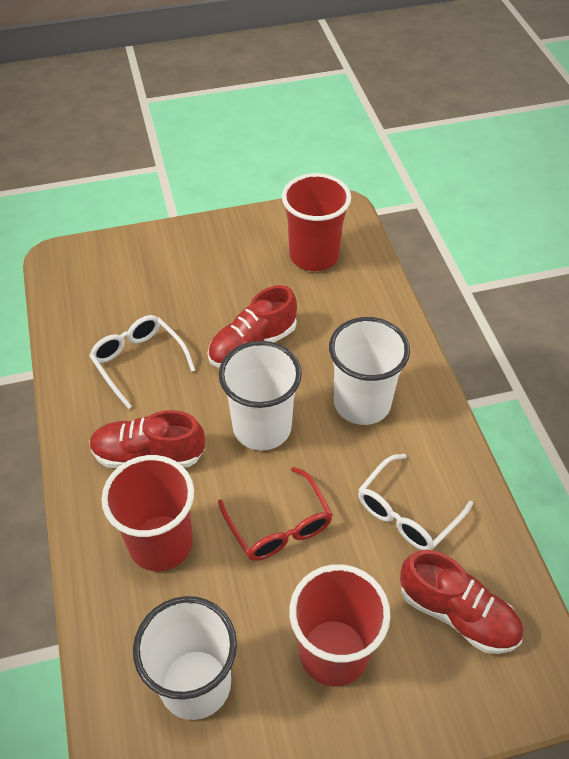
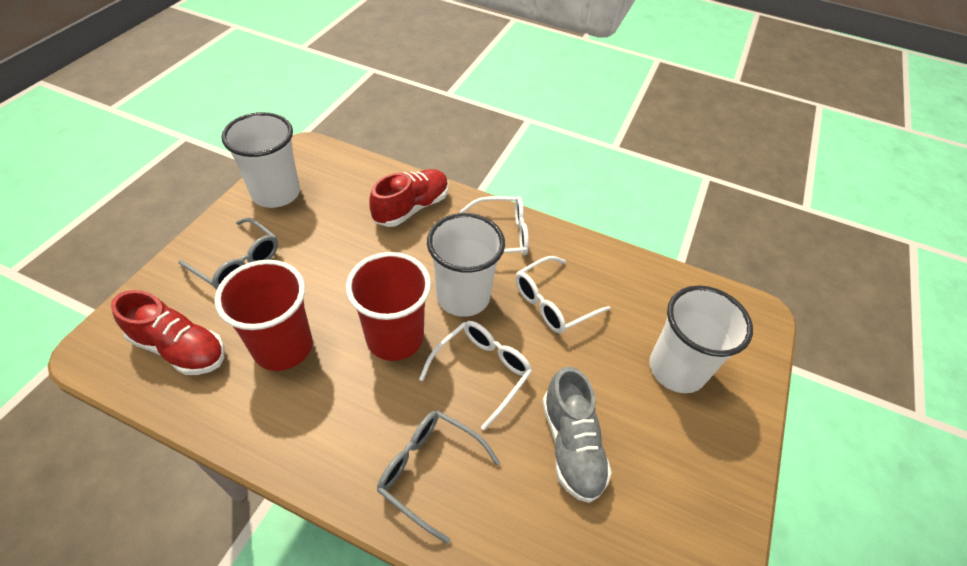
grey glasses: 0 -> 2
grey shoe: 0 -> 1
red cup: 3 -> 2
red glasses: 1 -> 0
red shoe: 3 -> 2
white glasses: 2 -> 3

